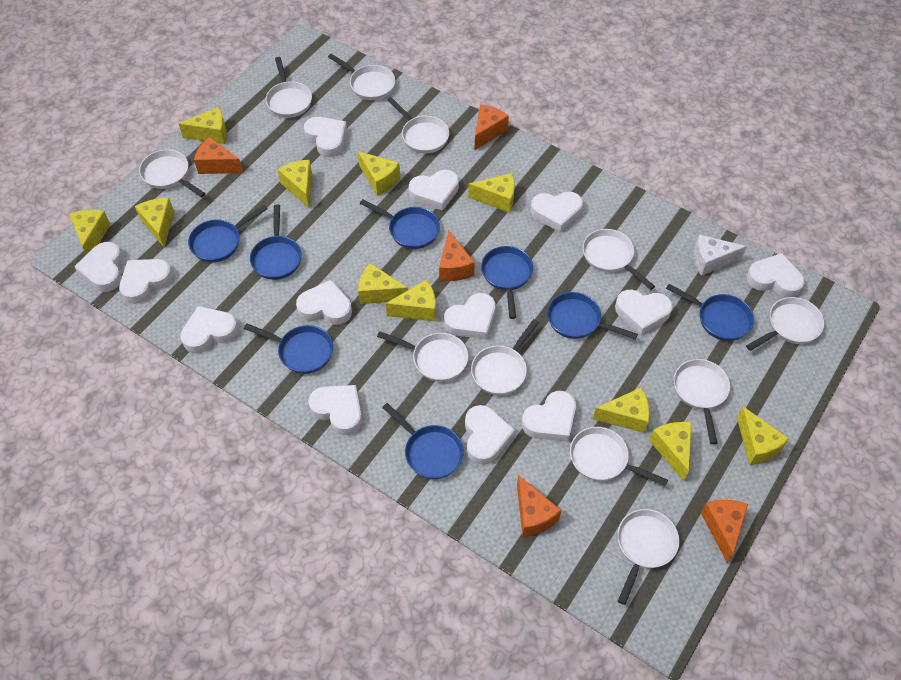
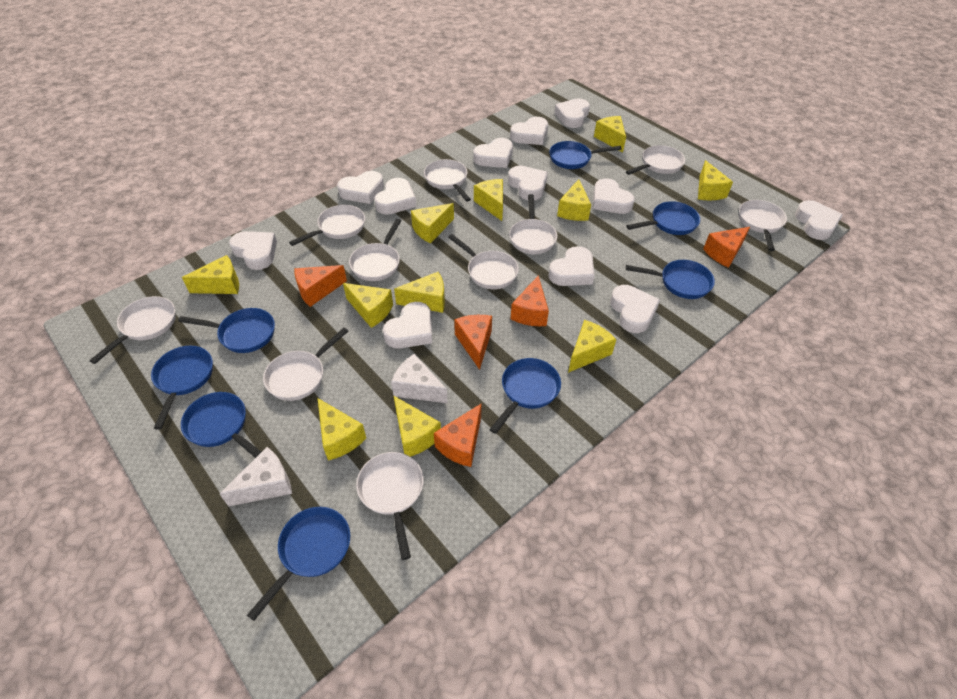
white cheese: 1 -> 2
white heart: 13 -> 12
white pan: 11 -> 10

